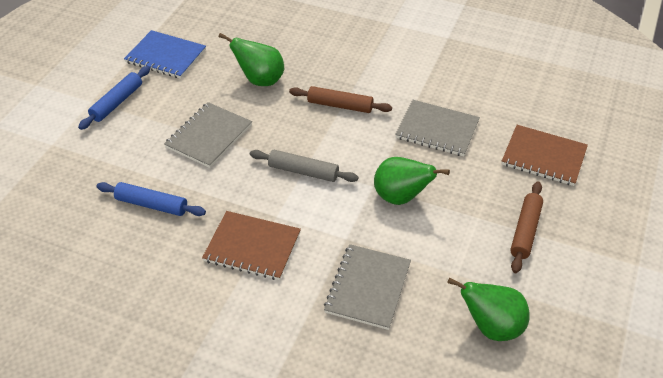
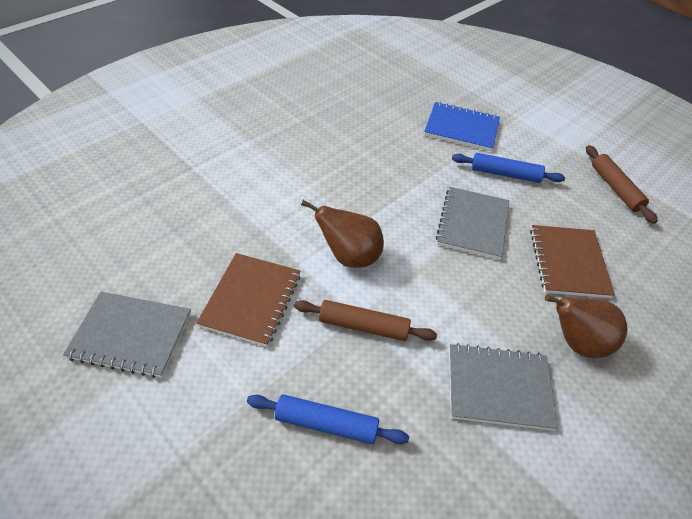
brown pear: 0 -> 2
green pear: 3 -> 0
grey rolling pin: 1 -> 0

